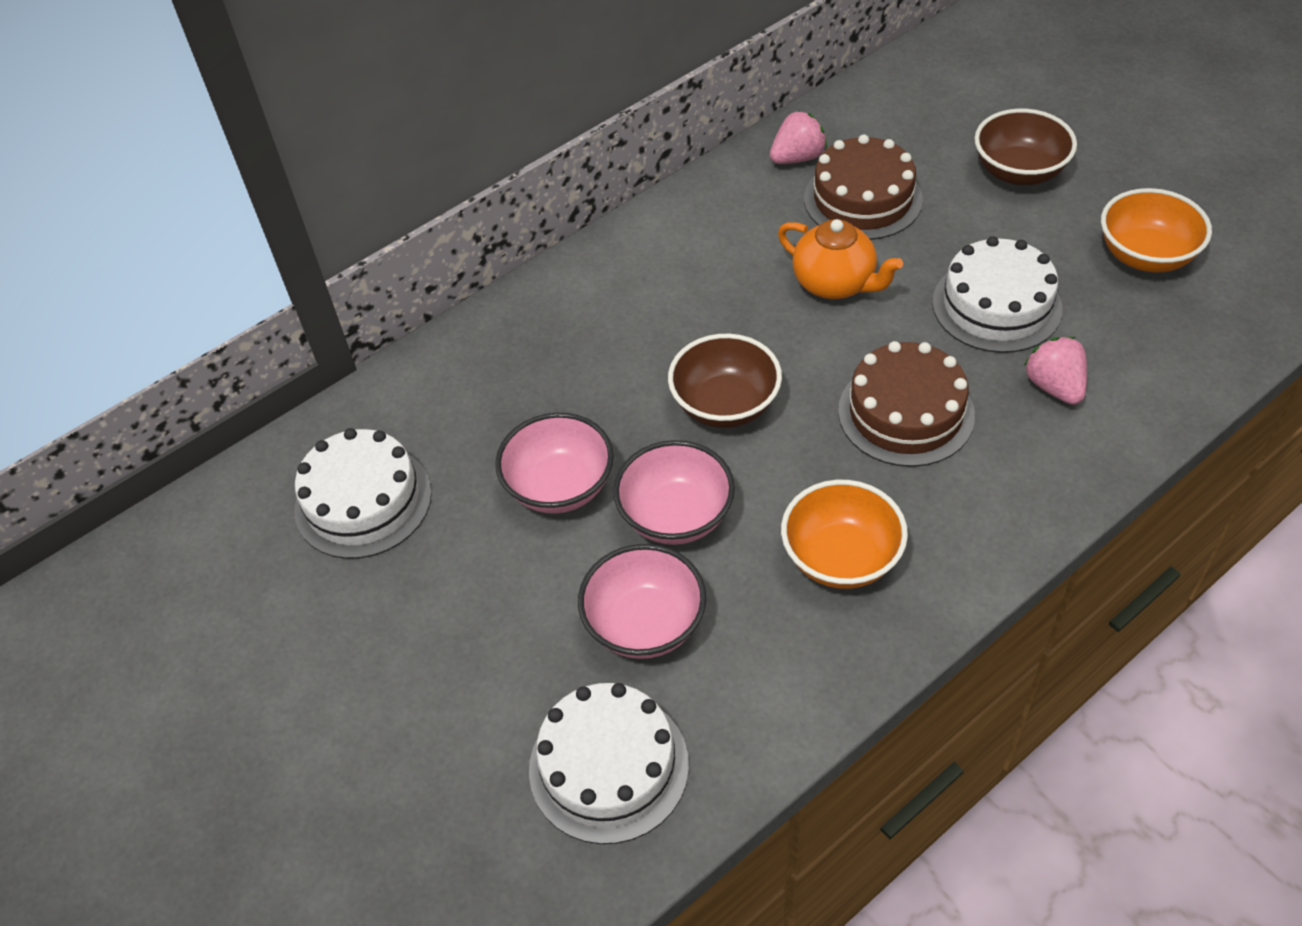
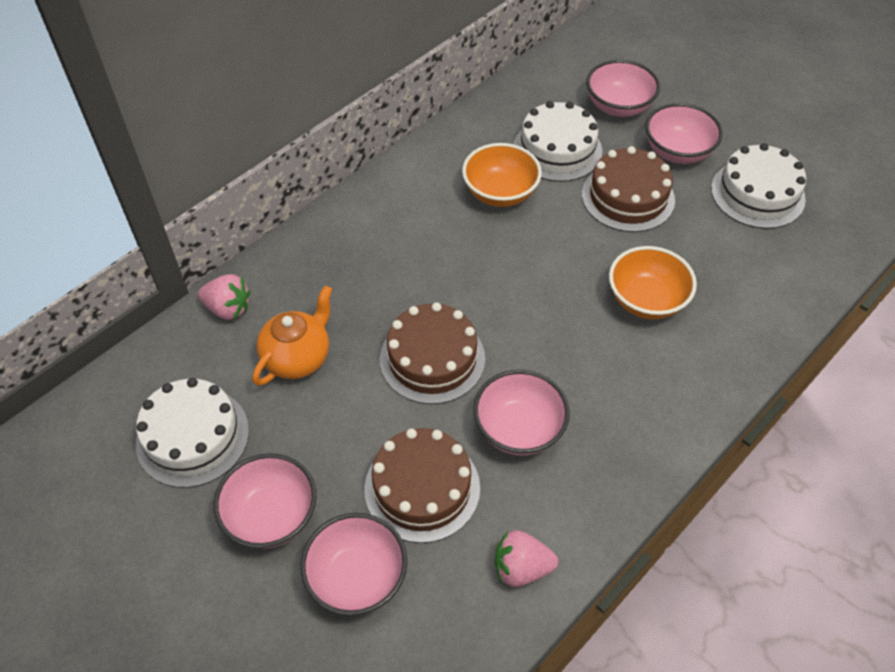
brown bowl: 2 -> 0
brown cake: 2 -> 3
pink bowl: 3 -> 5

